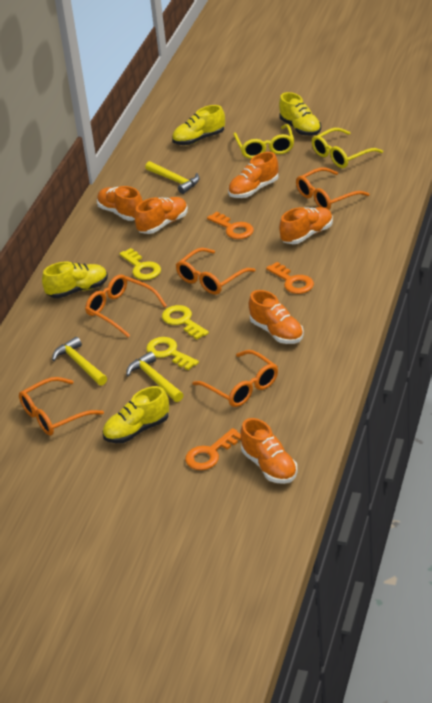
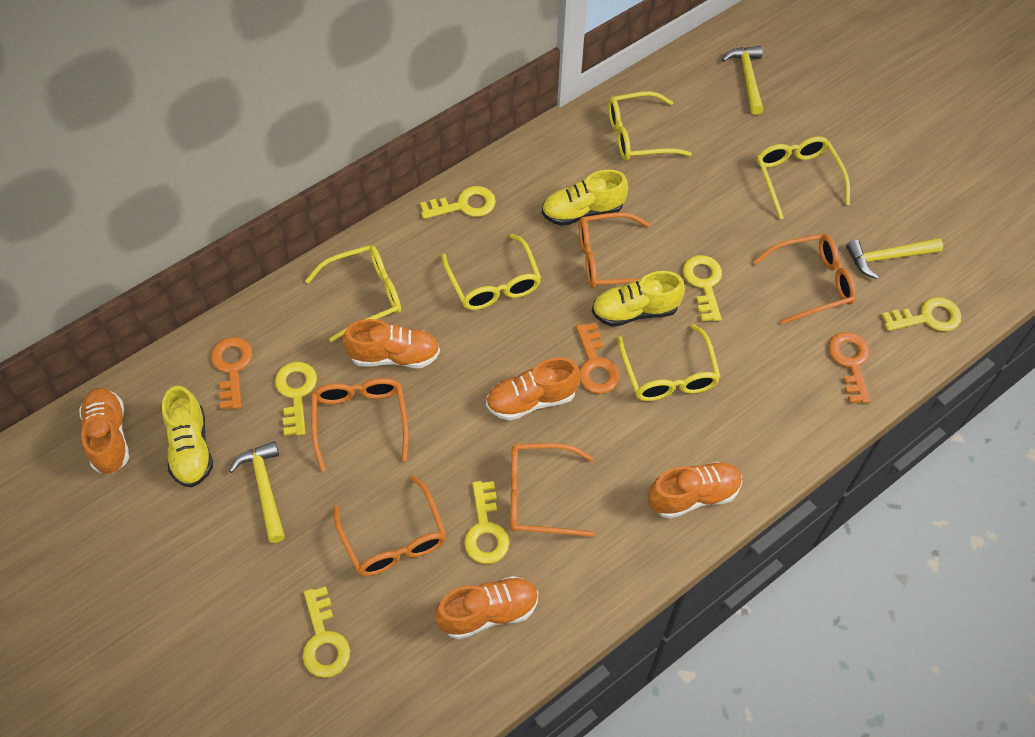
orange shoe: 6 -> 5
yellow glasses: 2 -> 5
yellow key: 3 -> 6
yellow shoe: 4 -> 3

